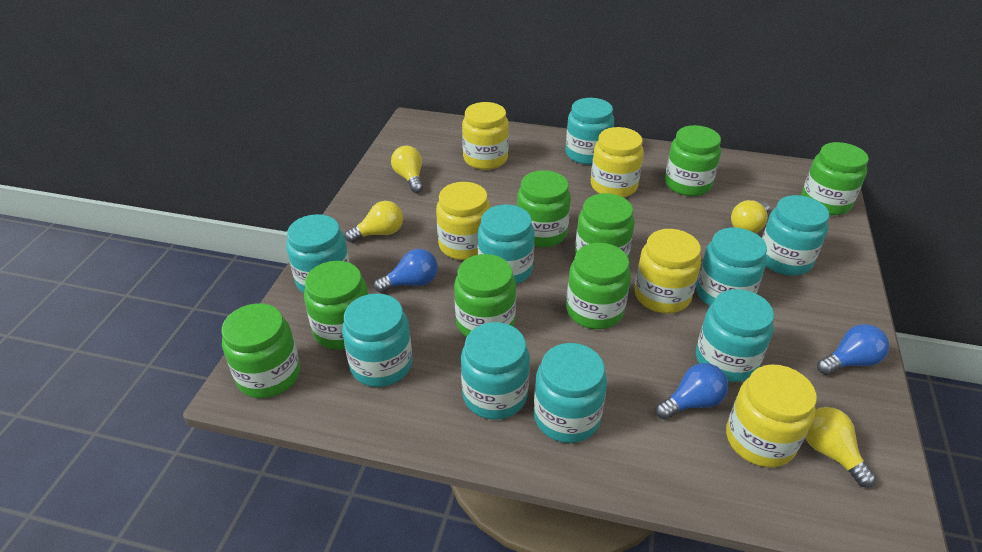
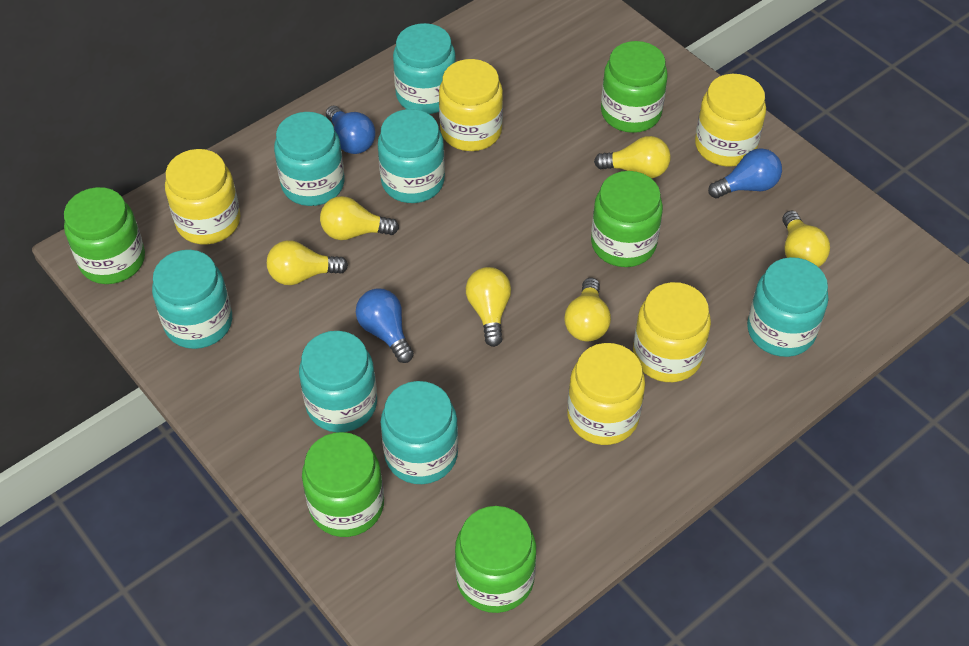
green jar: 8 -> 5
turquoise jar: 9 -> 7
yellow light bulb: 4 -> 6

